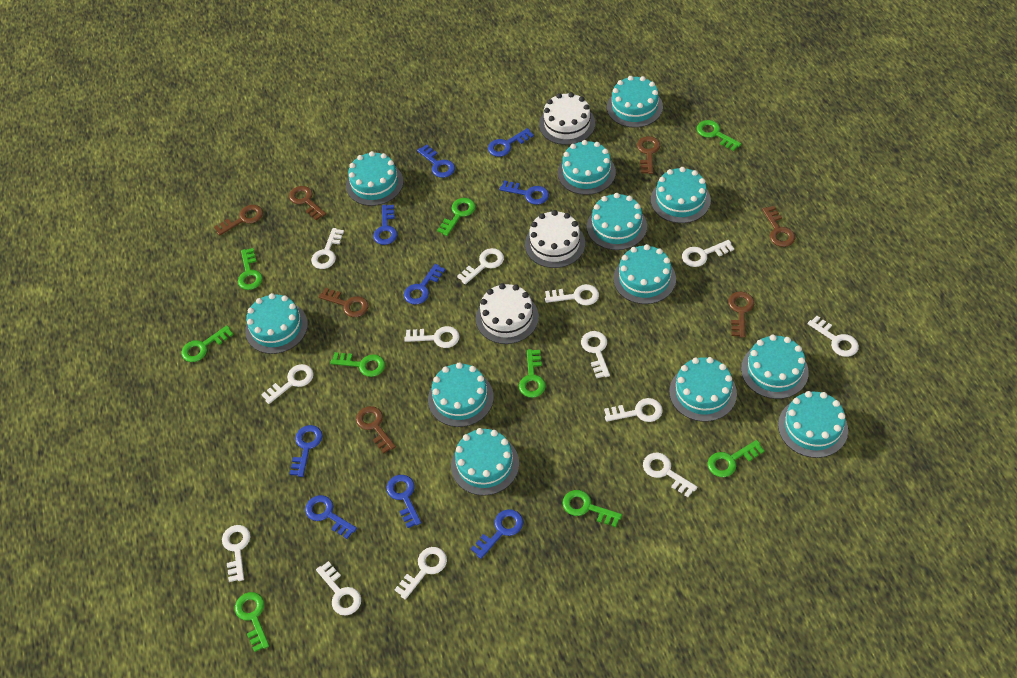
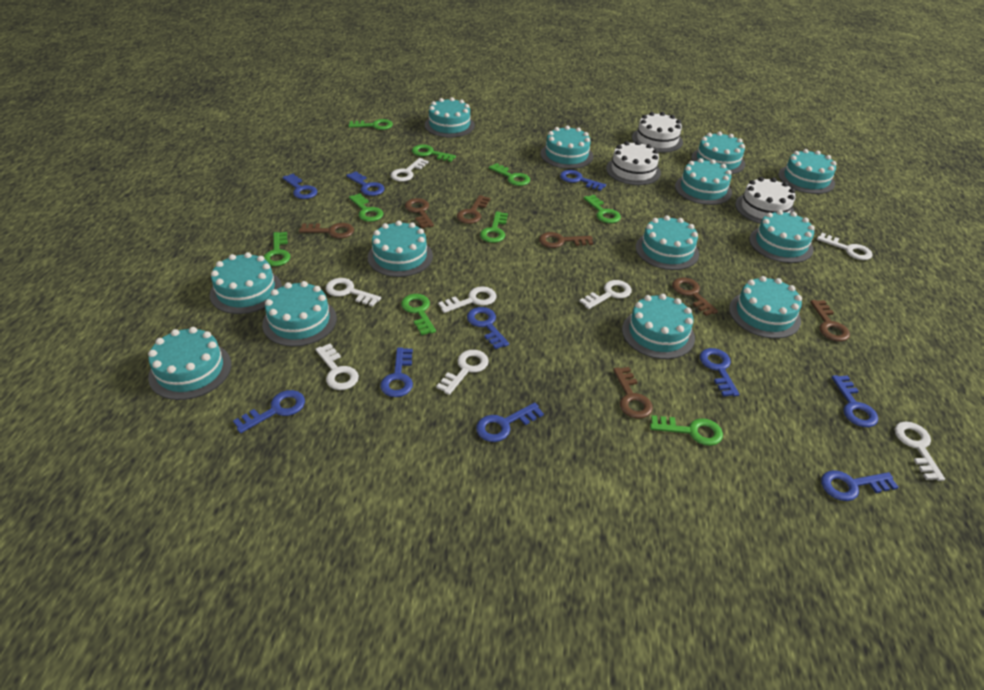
blue key: 9 -> 10
turquoise cake: 12 -> 13
white key: 13 -> 8

